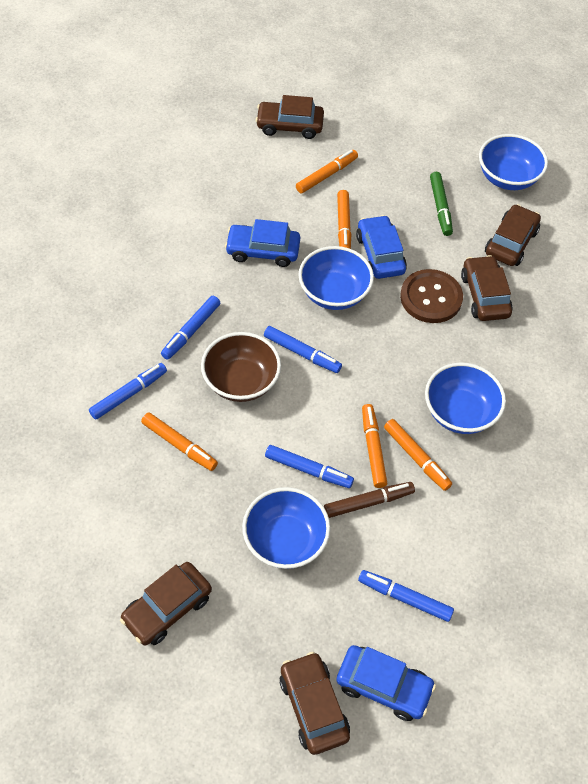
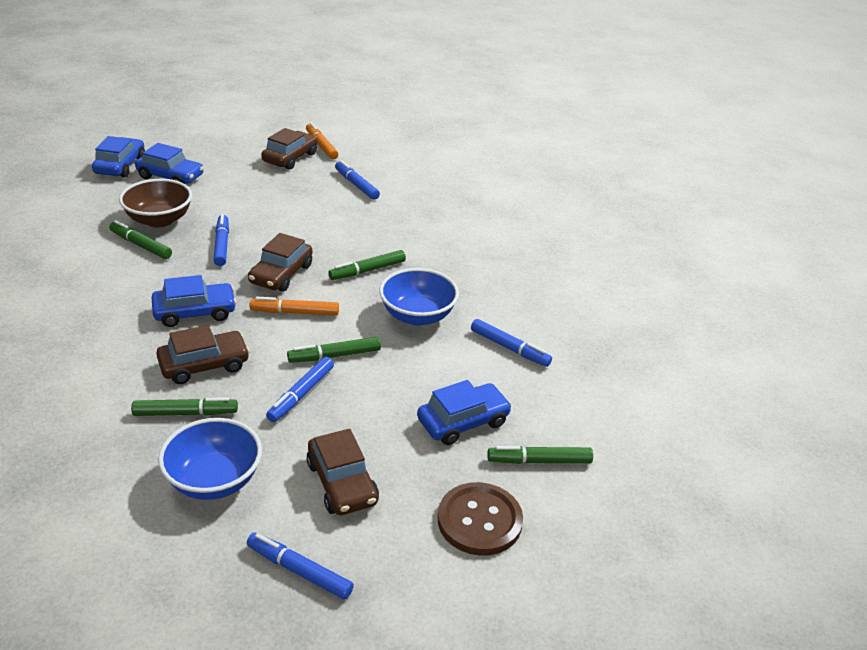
blue bowl: 4 -> 2
blue car: 3 -> 4
brown car: 5 -> 4
brown marker: 1 -> 0
green marker: 1 -> 5
orange marker: 5 -> 2

